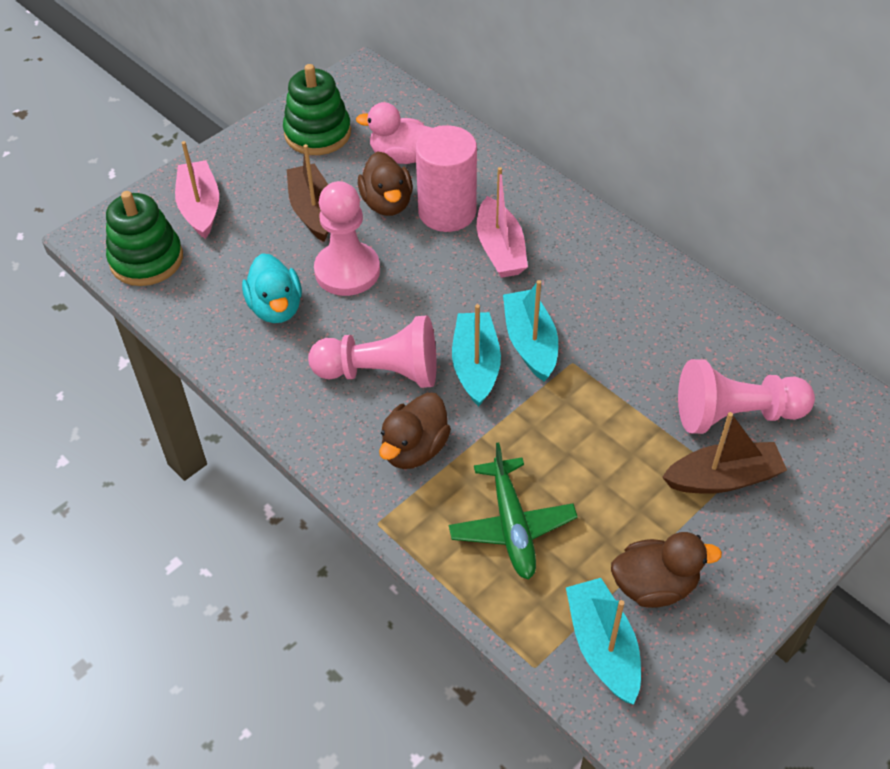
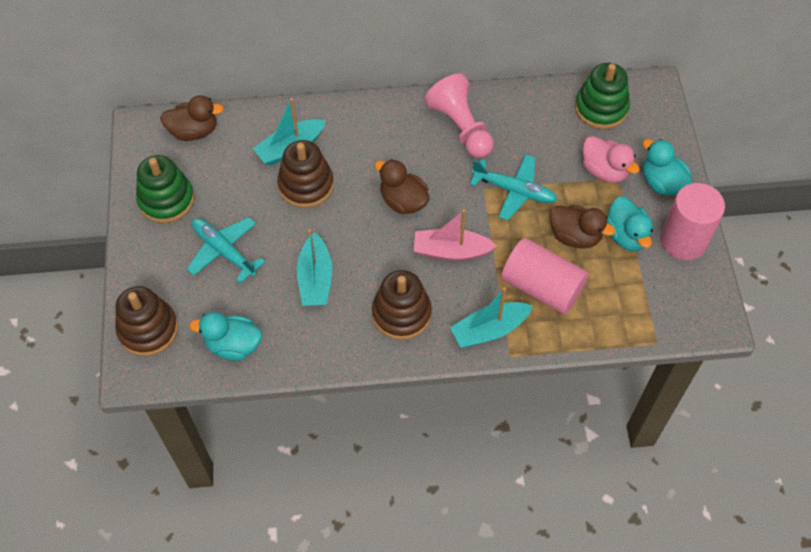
brown boat: 2 -> 0
brown stacking toy: 0 -> 3
green plane: 1 -> 0
pink boat: 2 -> 1
pink cylinder: 1 -> 2
pink pawn: 3 -> 1
turquoise duck: 1 -> 3
turquoise plane: 0 -> 2

